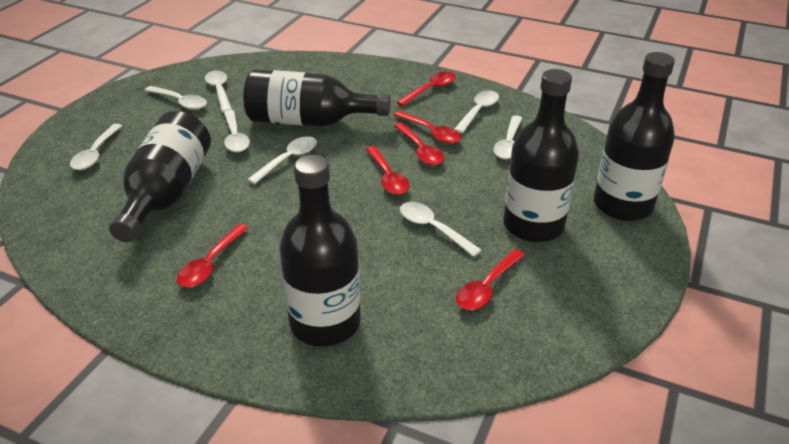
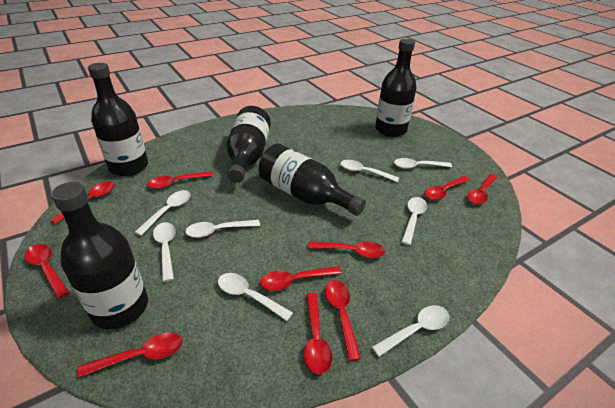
red spoon: 6 -> 10

